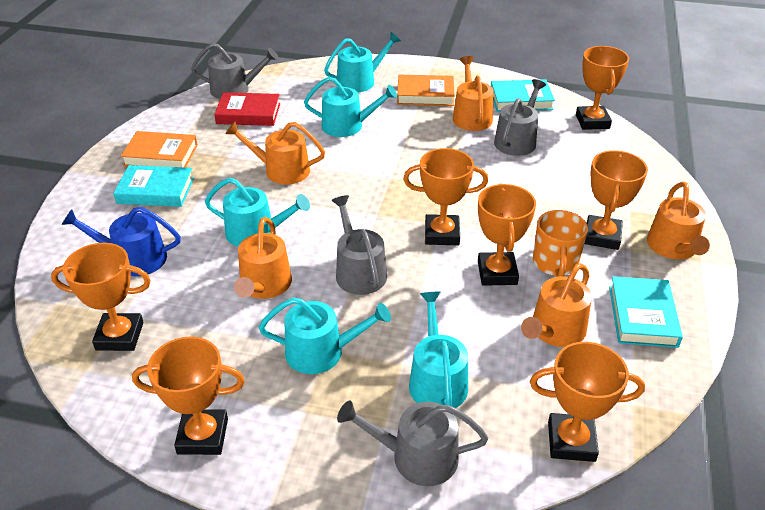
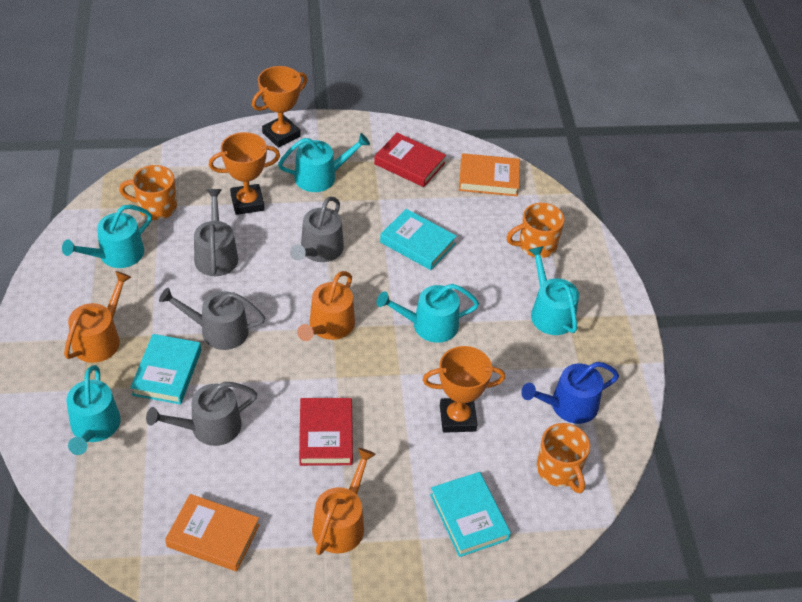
orange mug: 1 -> 3
orange trophy: 7 -> 3
orange watering can: 5 -> 3
red book: 1 -> 2

